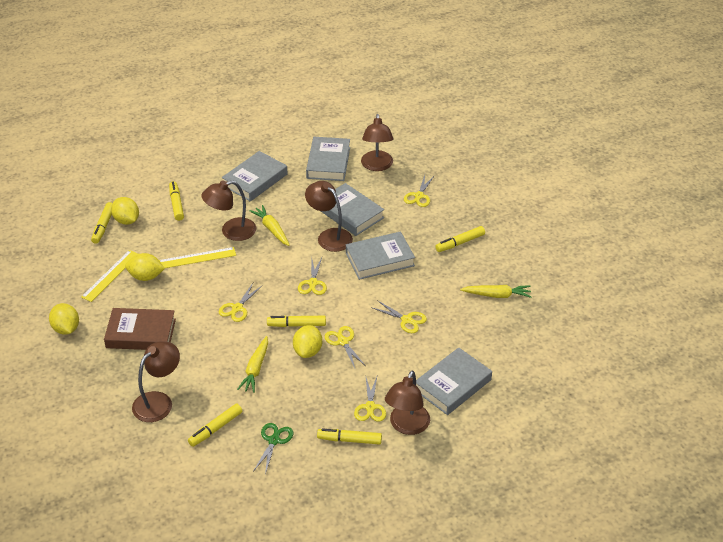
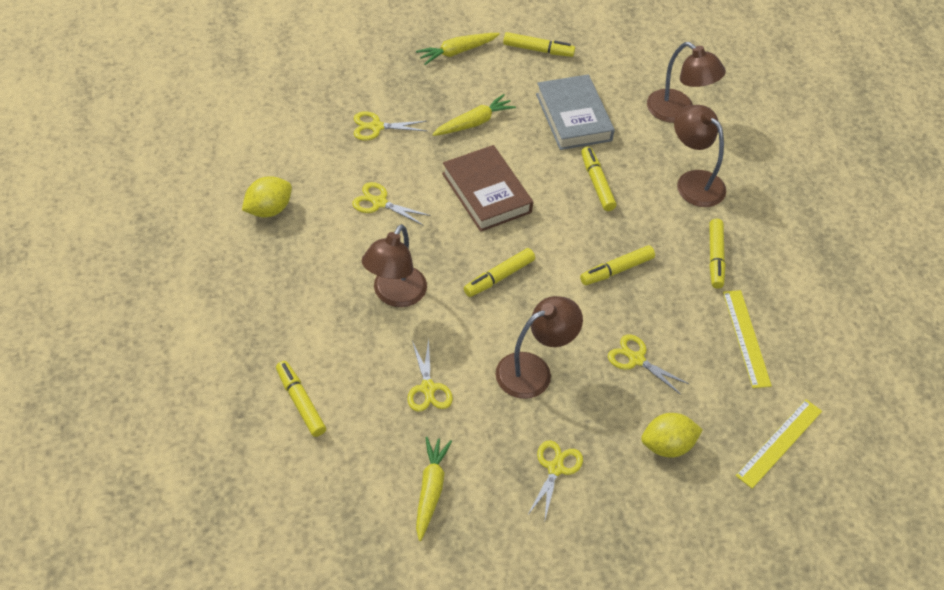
brown lamp: 5 -> 4
green scissors: 1 -> 0
grey book: 5 -> 1
yellow lemon: 4 -> 2
yellow scissors: 6 -> 5

